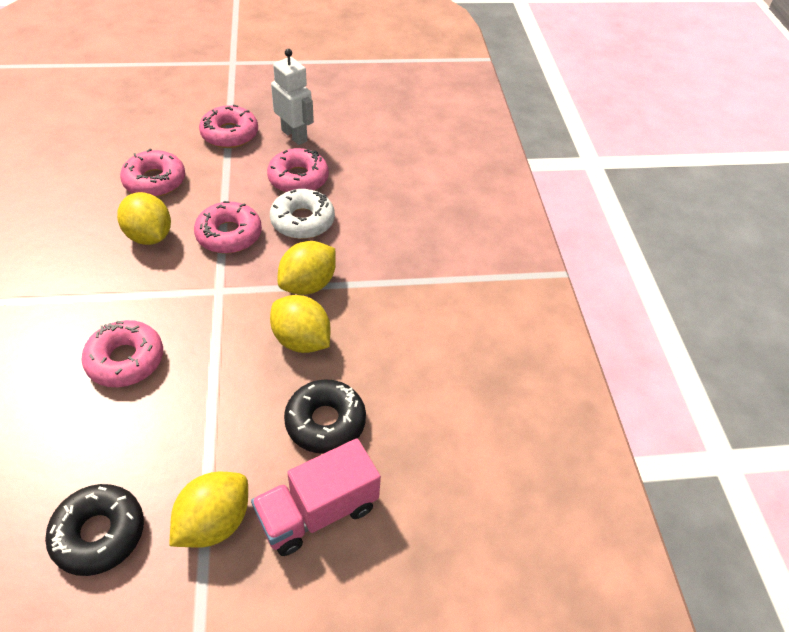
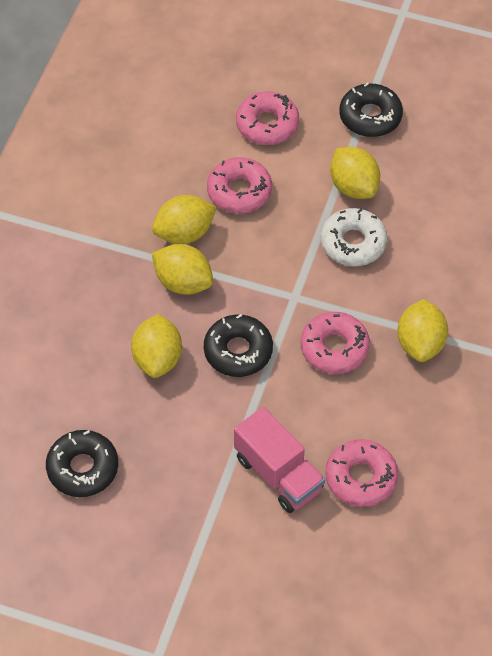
black donut: 2 -> 3
pink donut: 5 -> 4
white robot: 1 -> 0
yellow lemon: 4 -> 5

